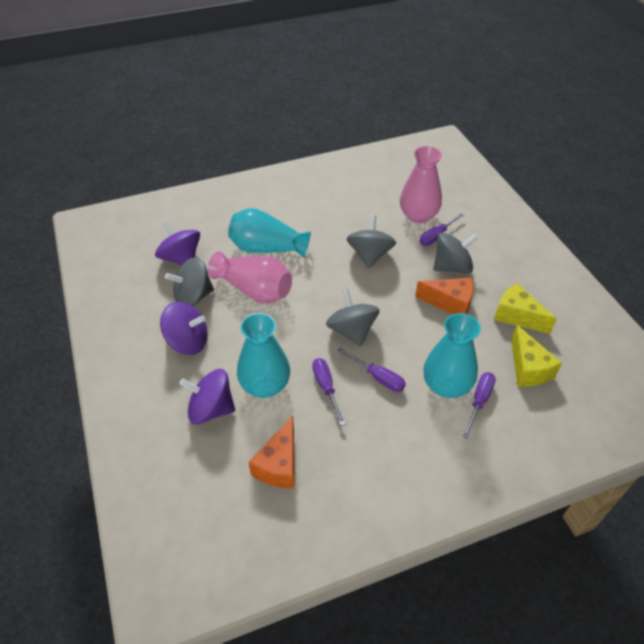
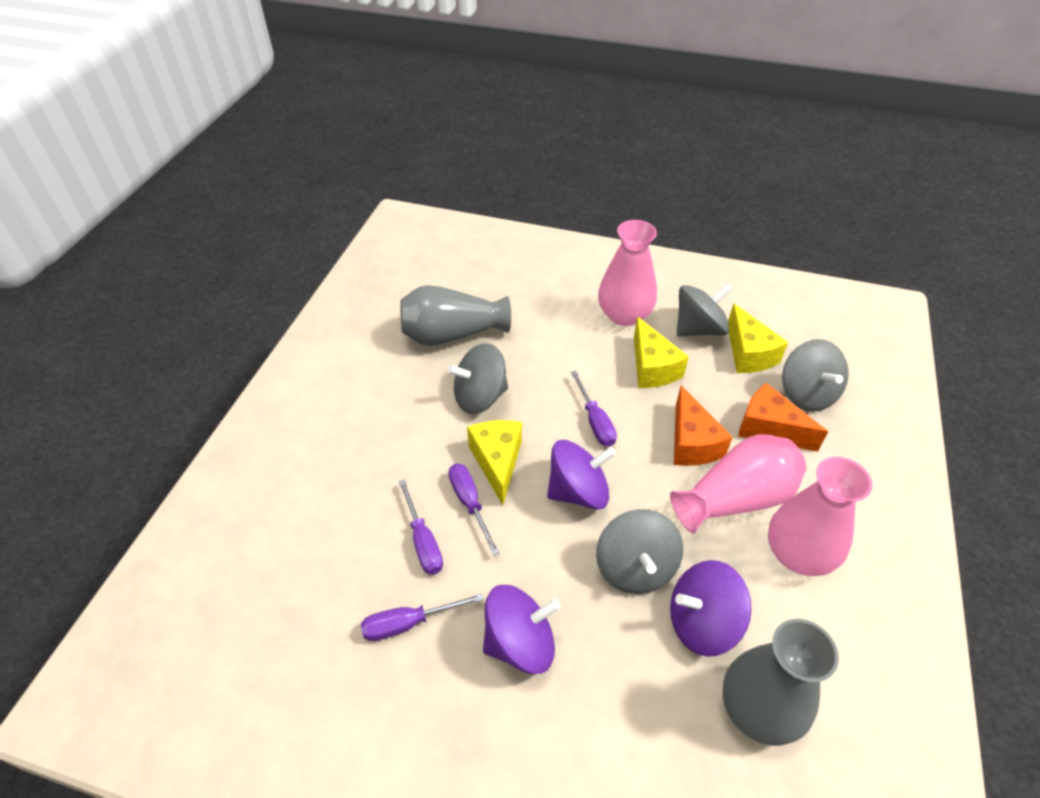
grey vase: 0 -> 2
pink vase: 2 -> 3
turquoise vase: 3 -> 0
yellow cheese: 2 -> 3

